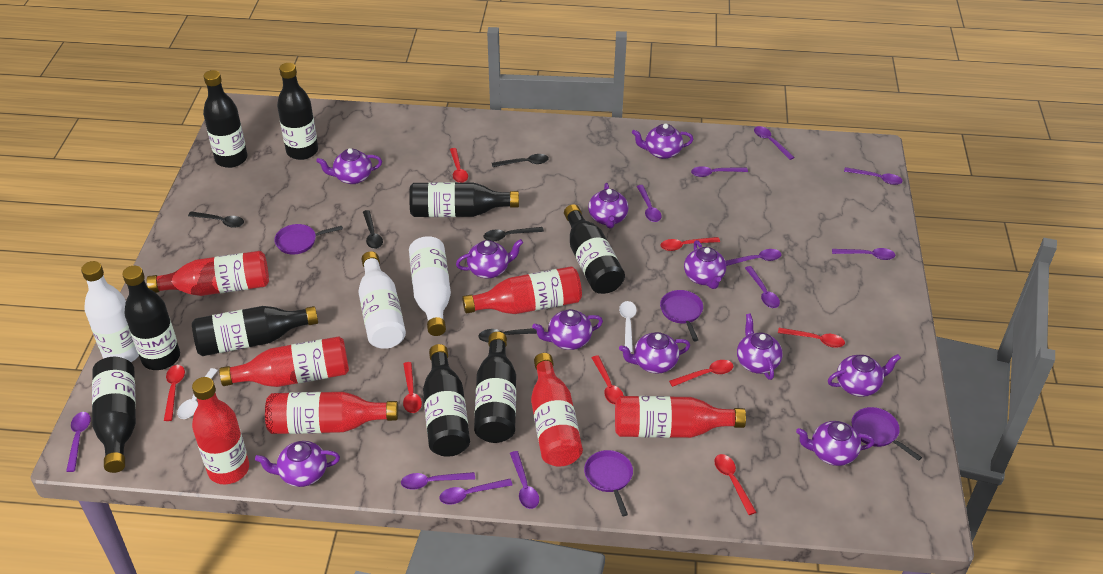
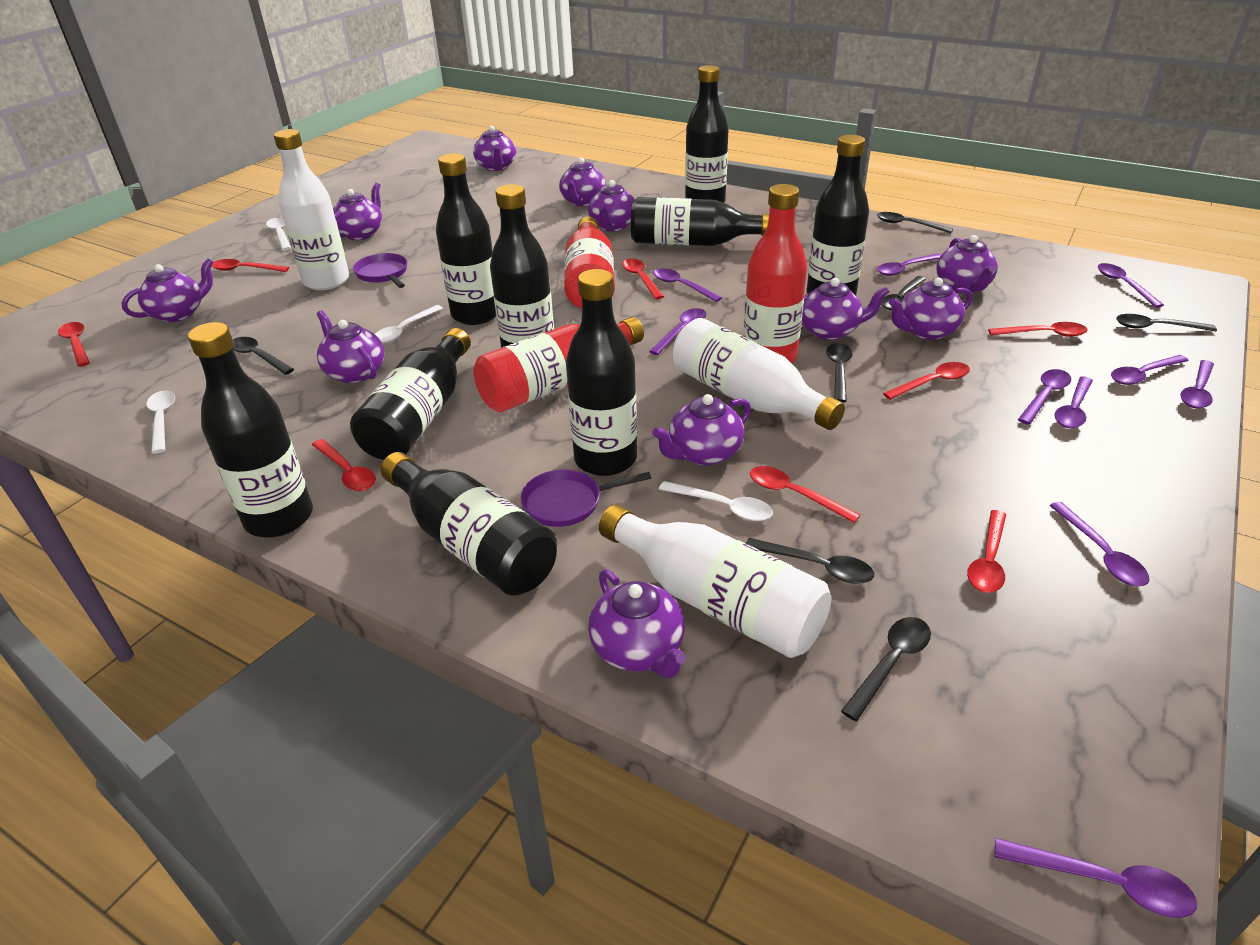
black spoon: 5 -> 7
purple pan: 4 -> 2
purple spoon: 11 -> 10
red bottle: 7 -> 3
white spoon: 2 -> 4

